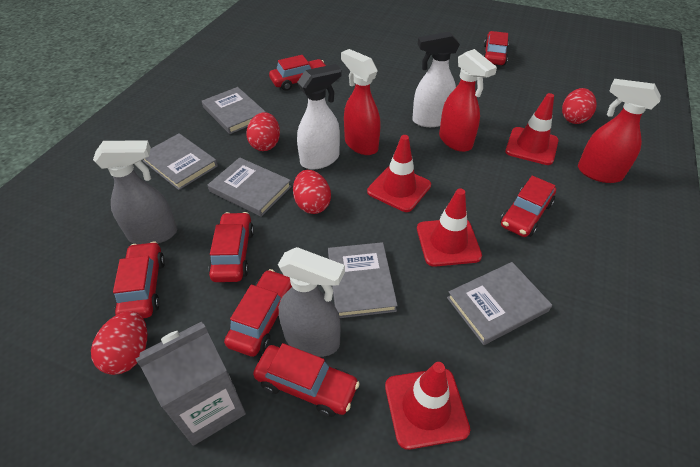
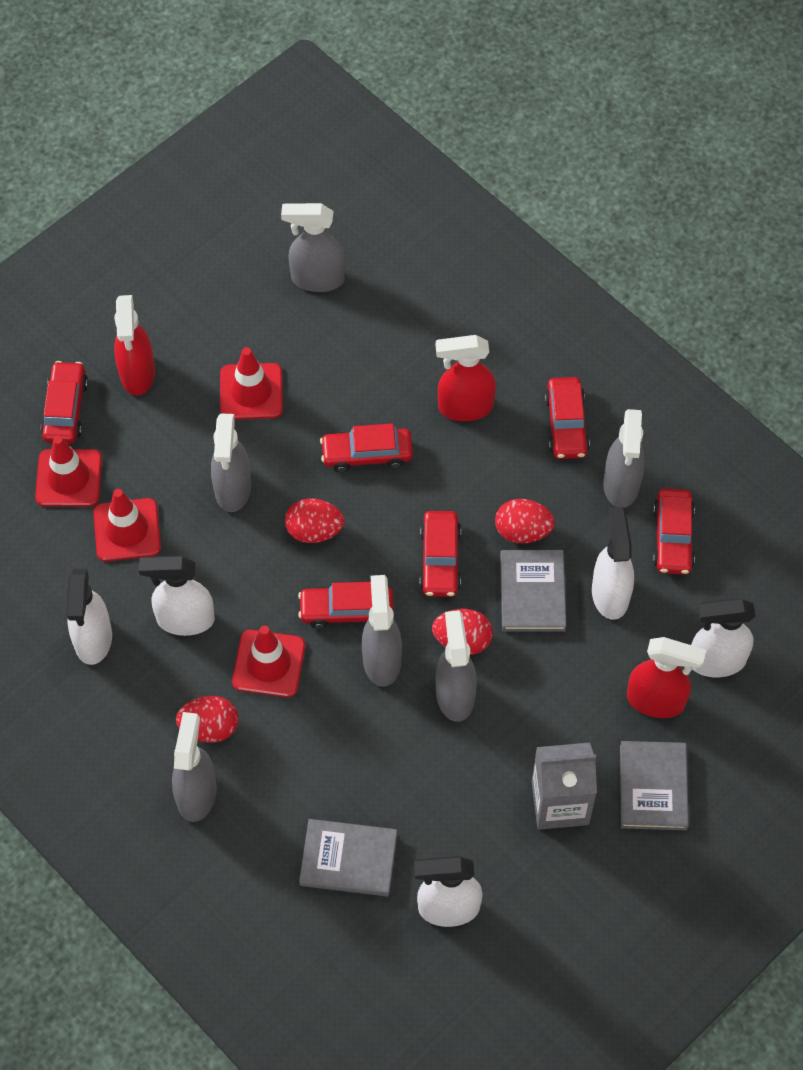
grey book: 5 -> 3
grey spray bottle: 2 -> 6
red car: 7 -> 6
white spray bottle: 2 -> 5

